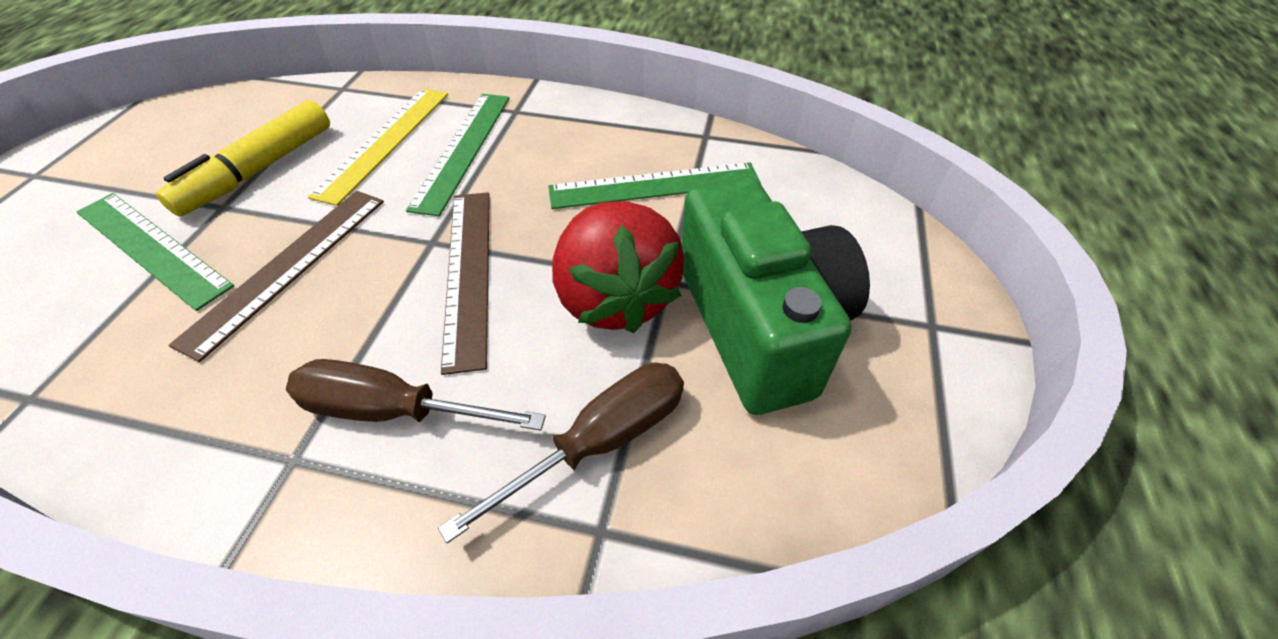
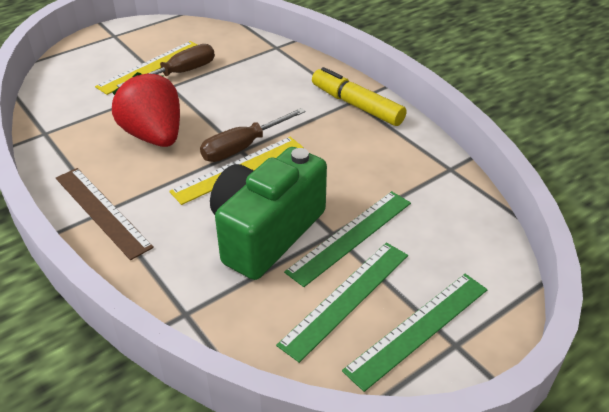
brown ruler: 2 -> 1
yellow ruler: 1 -> 2

